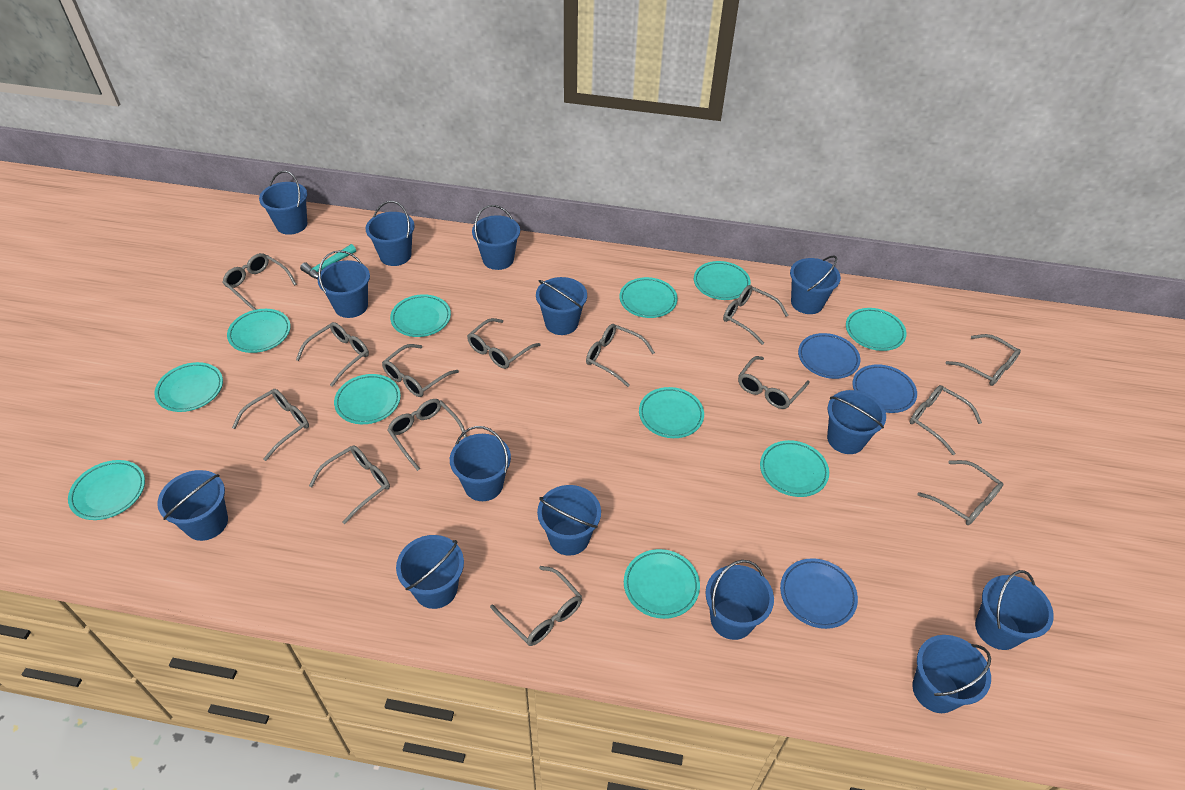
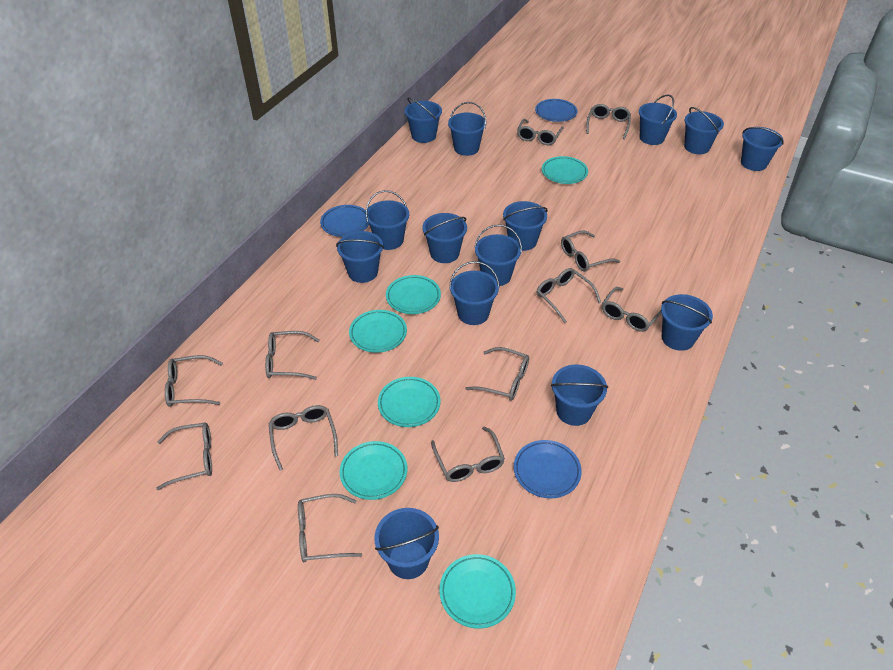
grey glasses: 14 -> 12
turquoise hammer: 1 -> 0
turquoise plate: 11 -> 6

